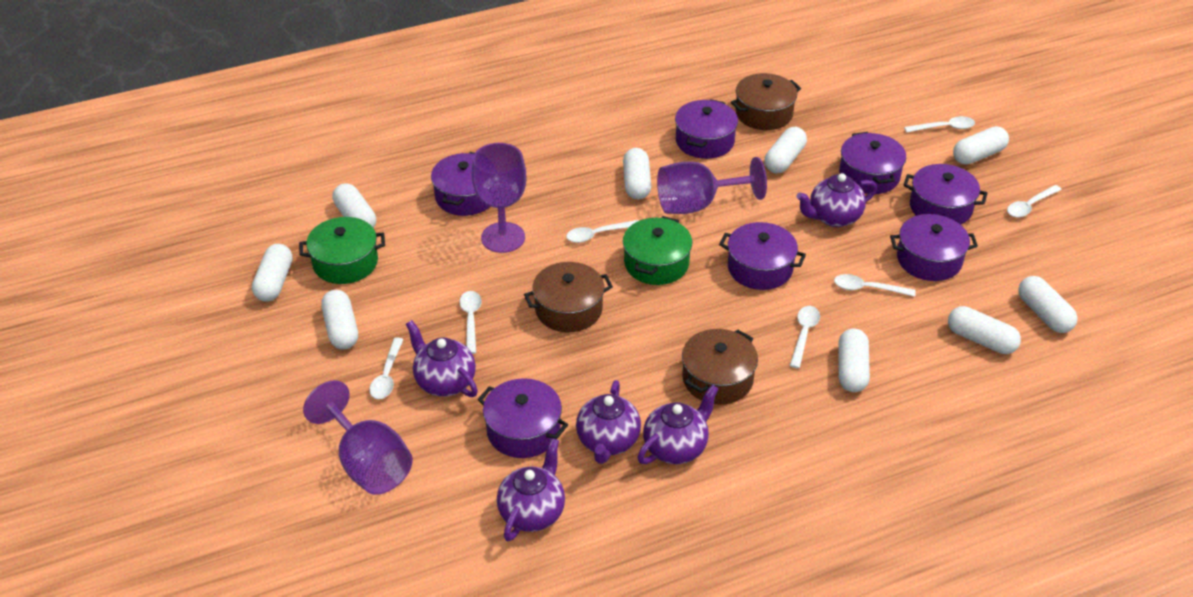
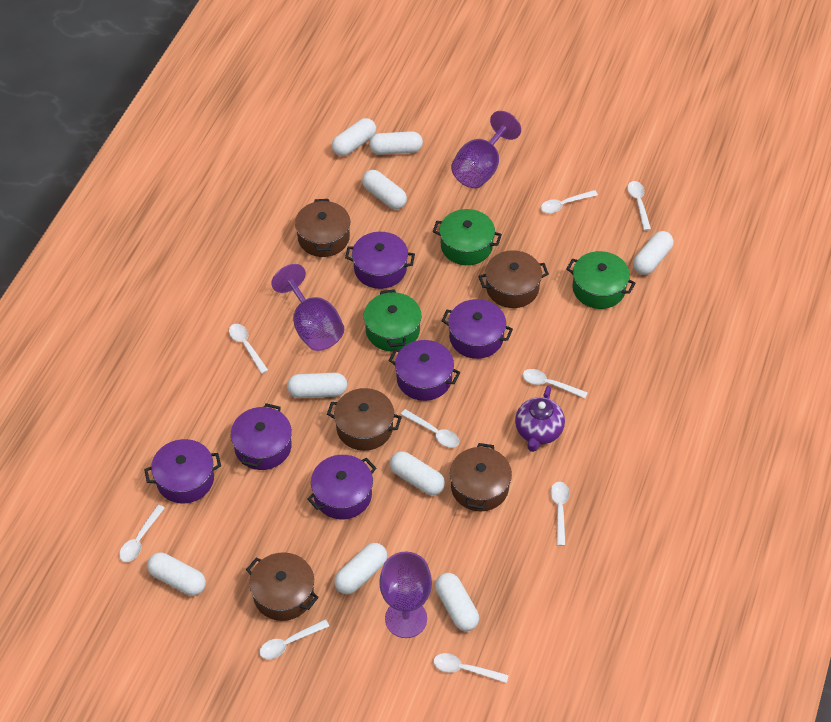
brown pot: 3 -> 5
green pot: 2 -> 3
purple pot: 7 -> 6
purple teapot: 5 -> 1
white spoon: 7 -> 9

